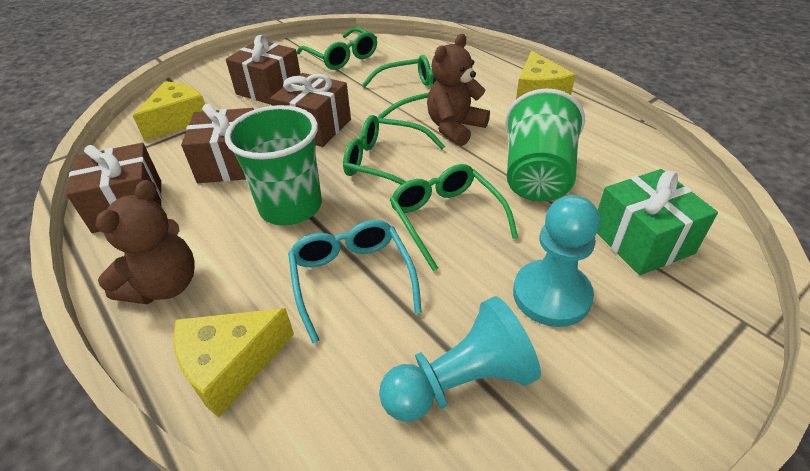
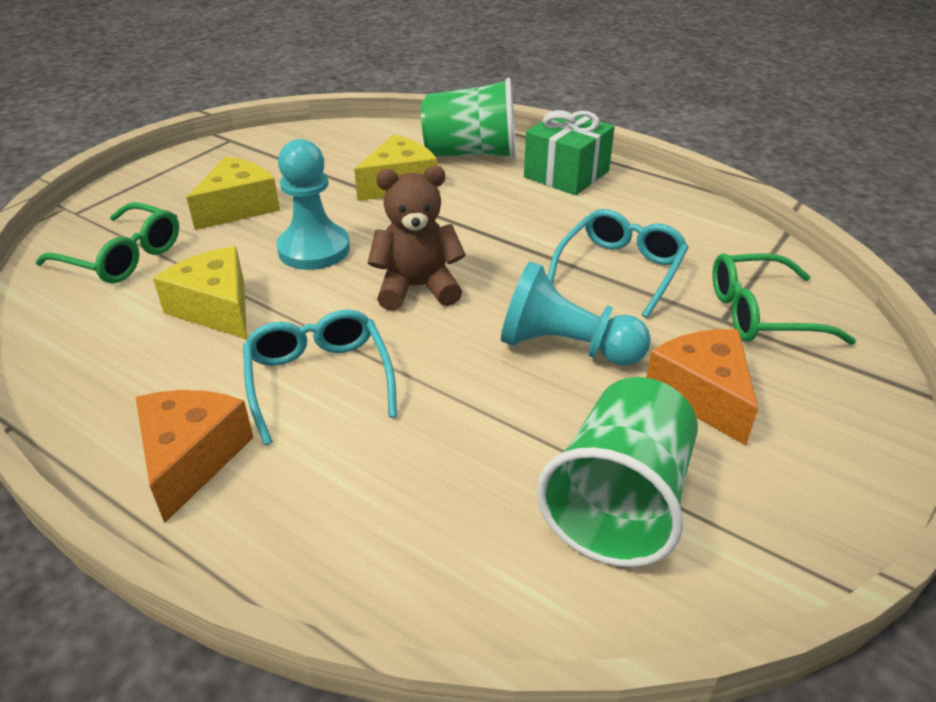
brown gift: 4 -> 0
brown teddy bear: 2 -> 1
green glasses: 4 -> 2
orange cheese: 0 -> 2
turquoise glasses: 1 -> 2

